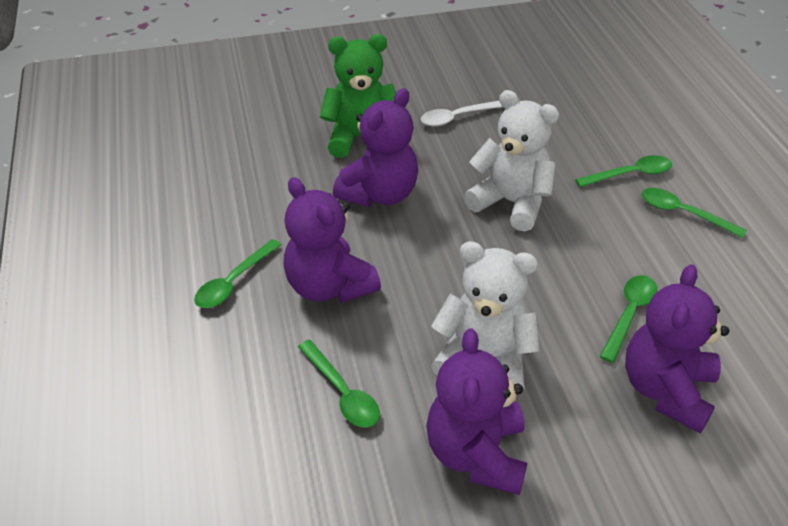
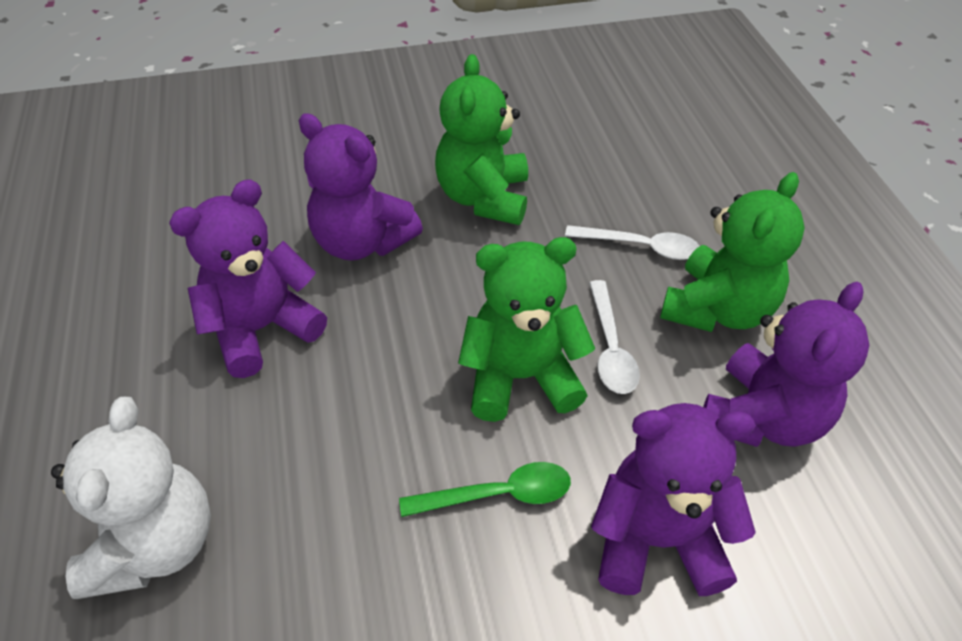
green spoon: 5 -> 1
green teddy bear: 1 -> 3
white spoon: 1 -> 2
white teddy bear: 2 -> 1

